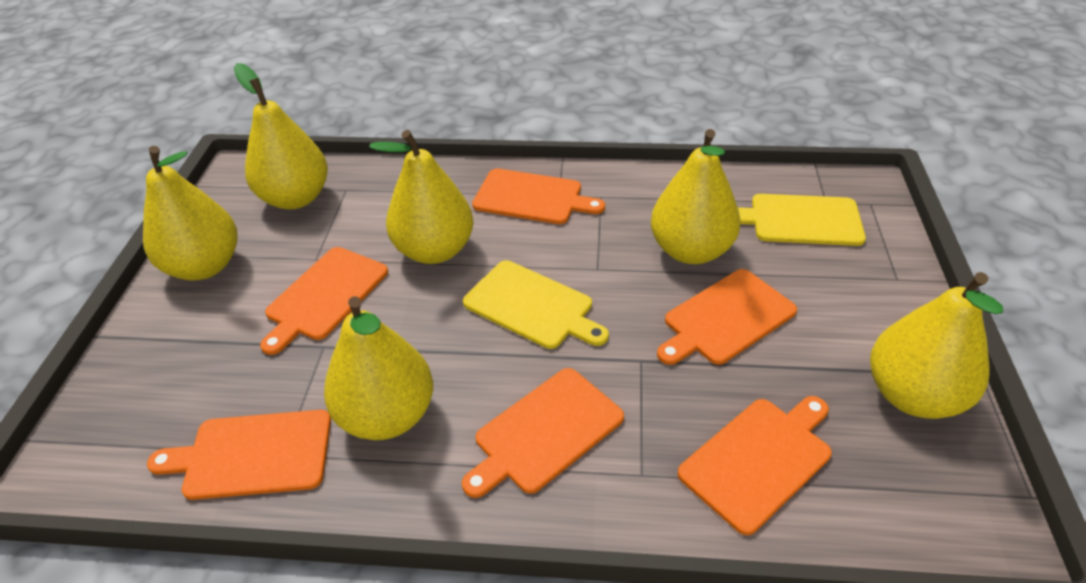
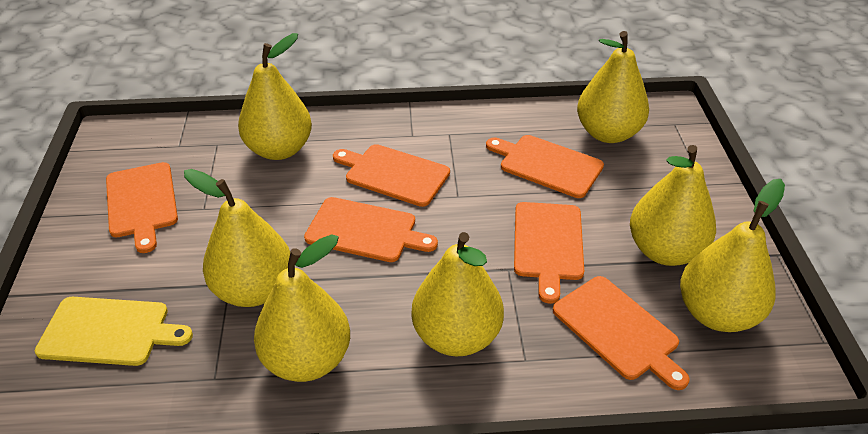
yellow cutting board: 2 -> 1
yellow pear: 6 -> 7

